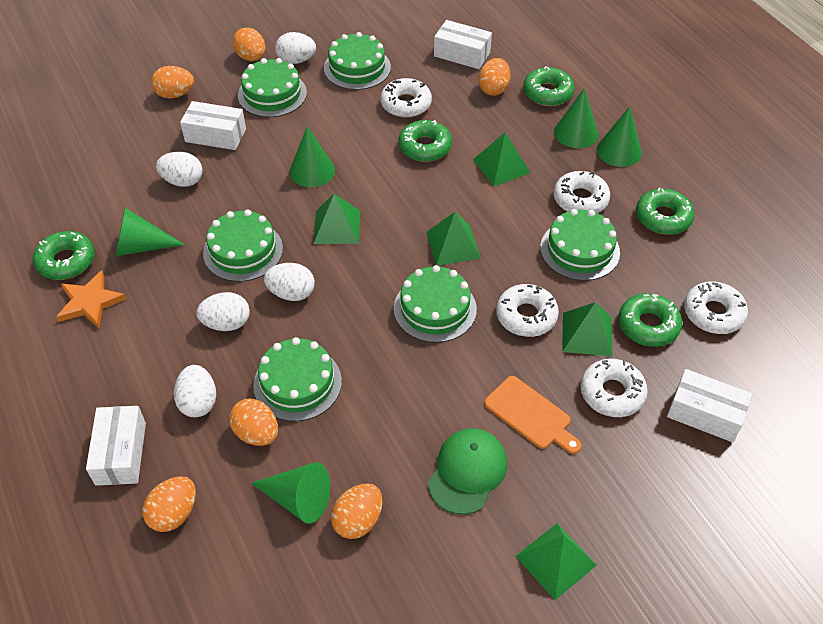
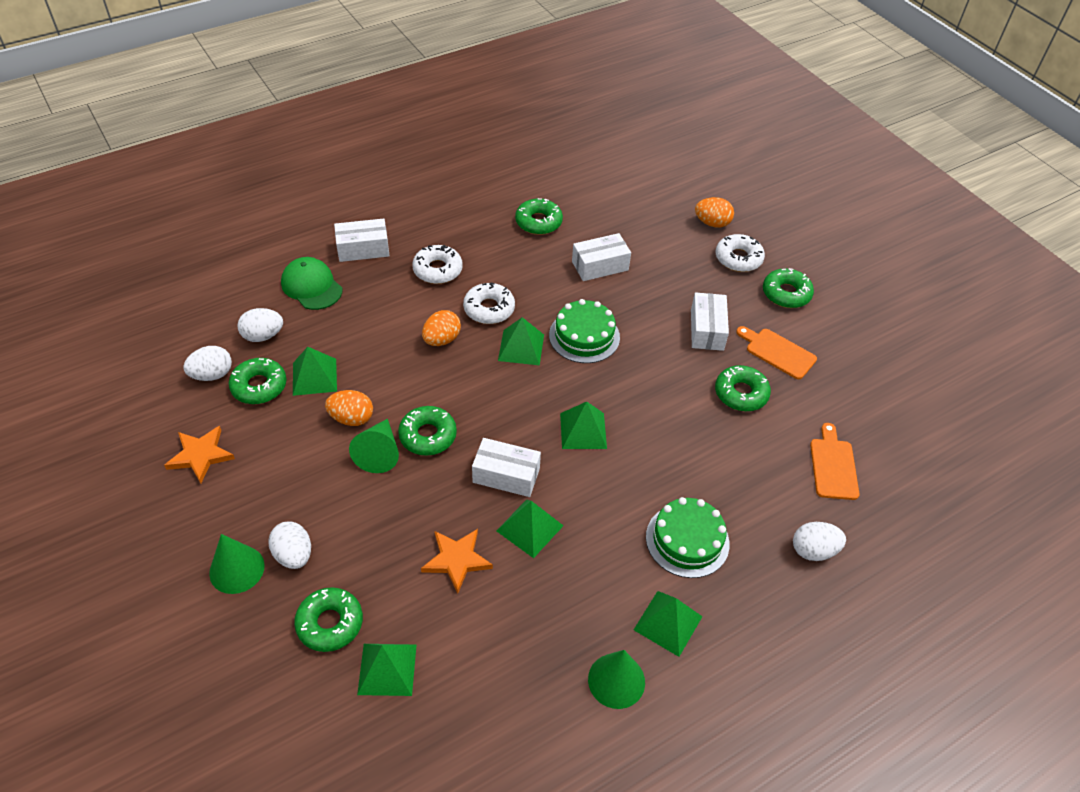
green cake: 6 -> 2
green cone: 5 -> 3
green donut: 5 -> 6
green pyramid: 5 -> 6
orange cutting board: 1 -> 2
orange egg: 6 -> 3
orange star: 1 -> 2
white donut: 5 -> 3
white egg: 5 -> 4

